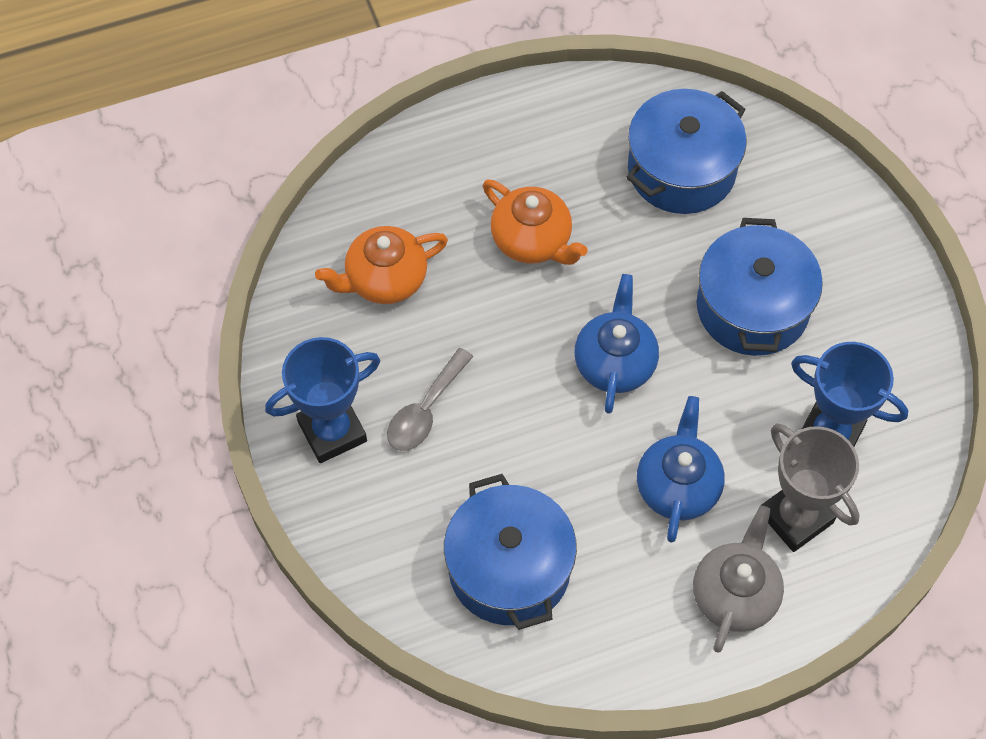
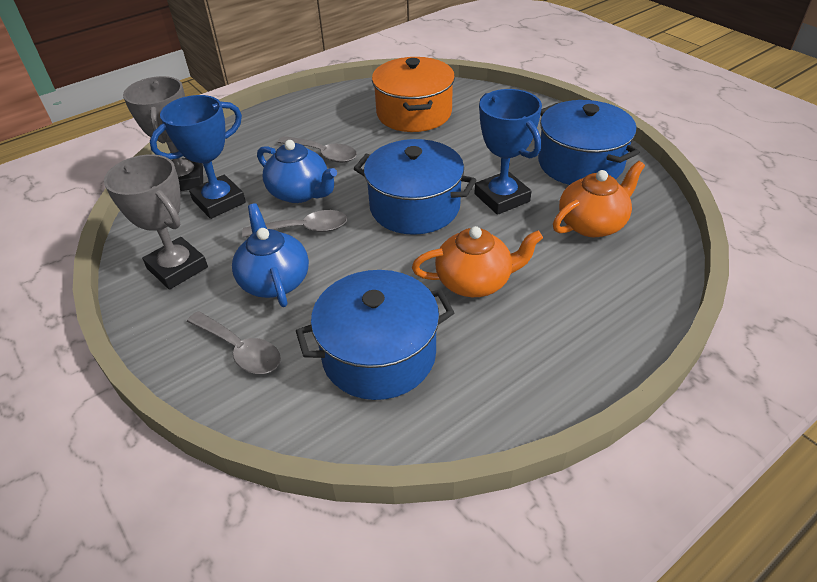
grey spoon: 1 -> 3
grey teapot: 1 -> 0
grey trophy: 1 -> 2
orange pot: 0 -> 1

